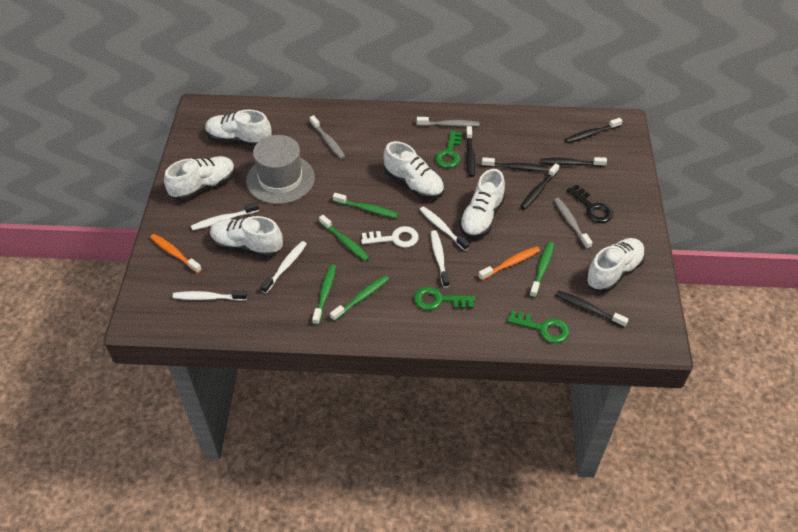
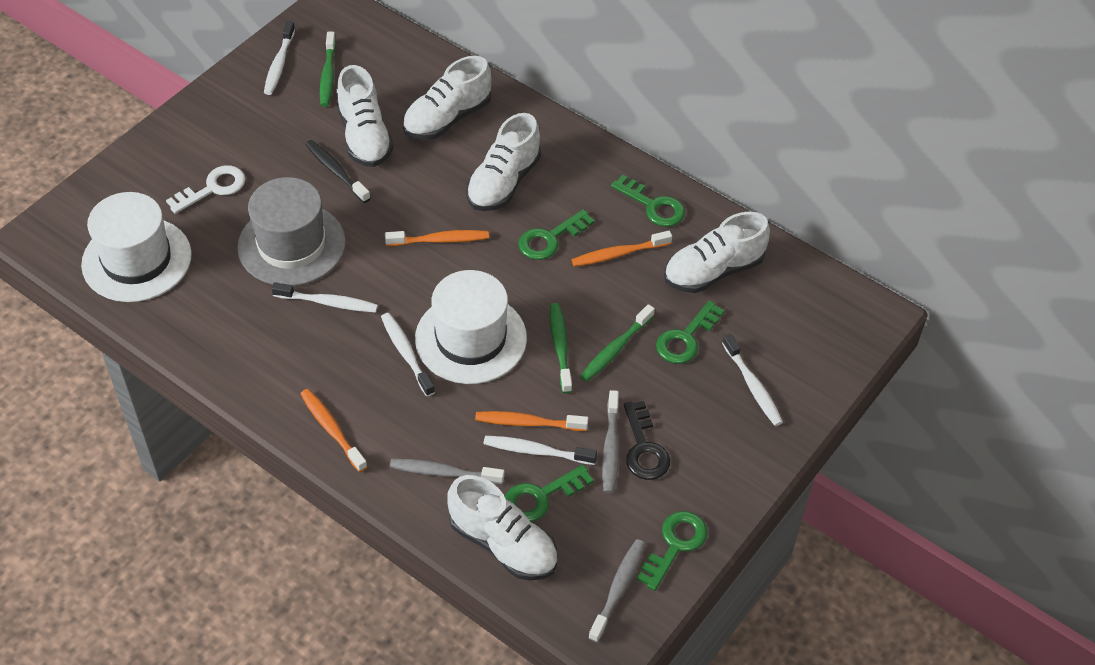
black toothbrush: 6 -> 1
green key: 3 -> 5
green toothbrush: 5 -> 3
orange toothbrush: 2 -> 4
white hat: 0 -> 2
white shoe: 6 -> 5

